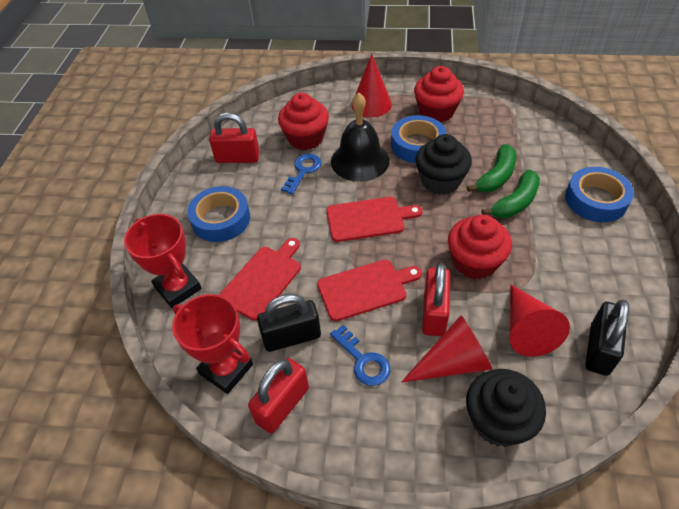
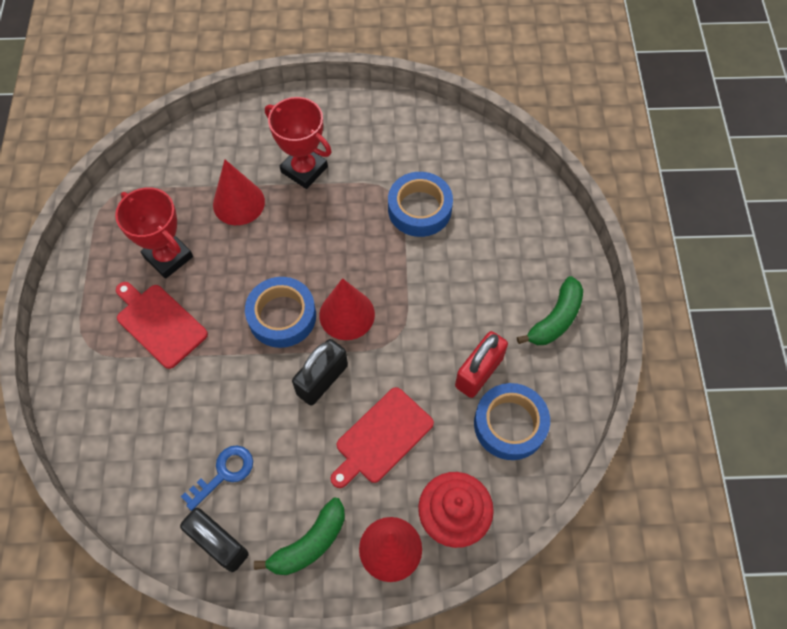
black bell: 1 -> 0
black cupcake: 2 -> 0
blue key: 2 -> 1
red cupcake: 3 -> 1
red cutting board: 3 -> 2
red padlock: 3 -> 1

